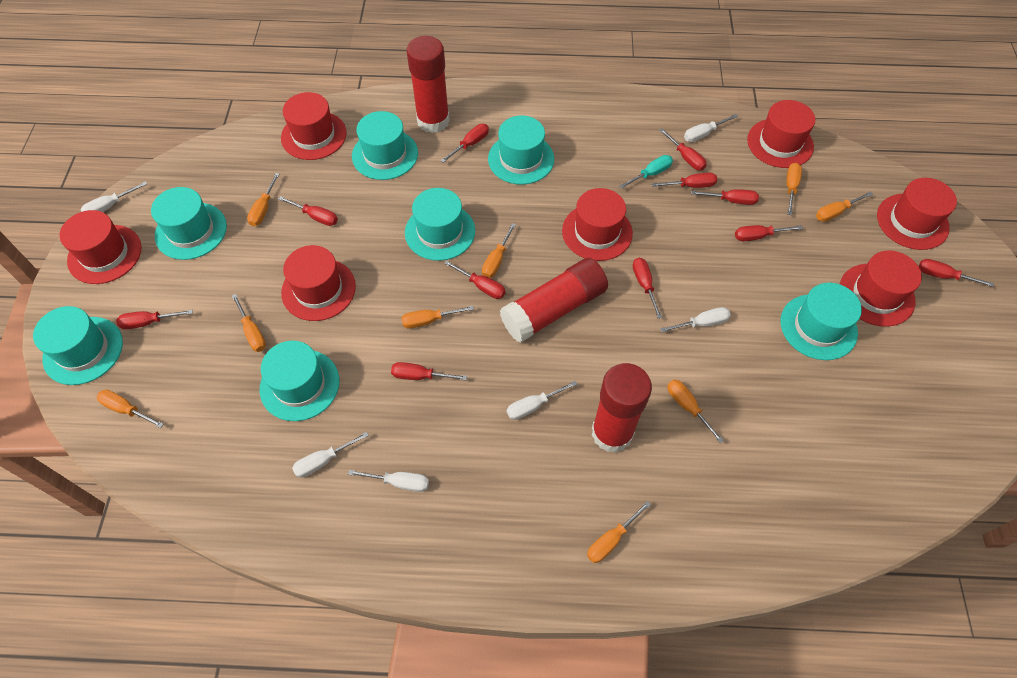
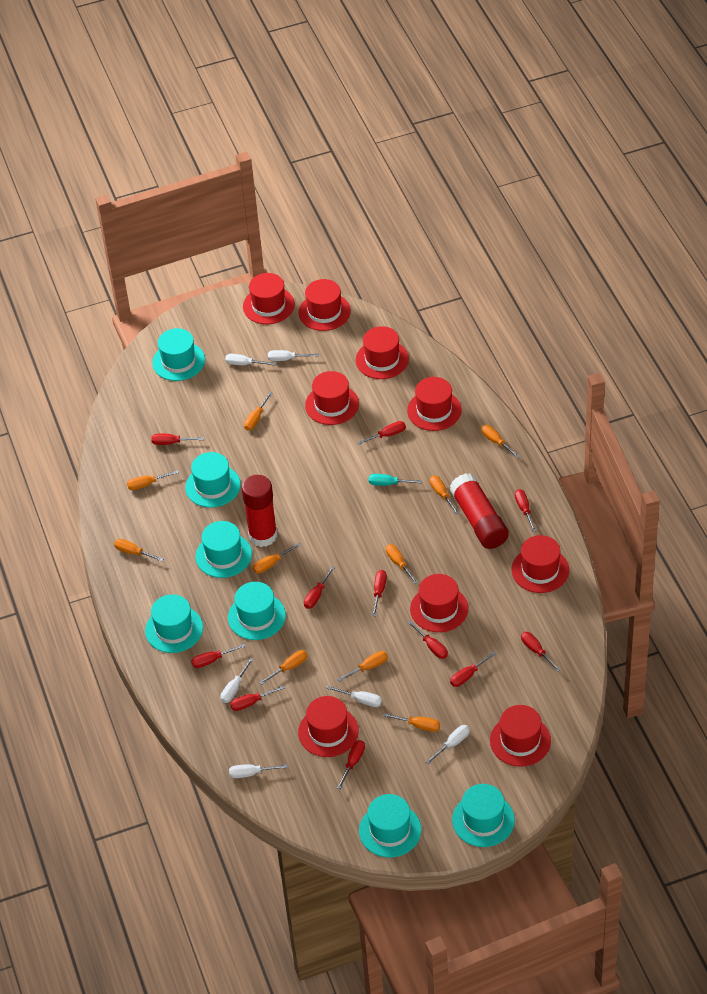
orange screwdriver: 9 -> 10
red glue stick: 3 -> 2
red hat: 7 -> 9

